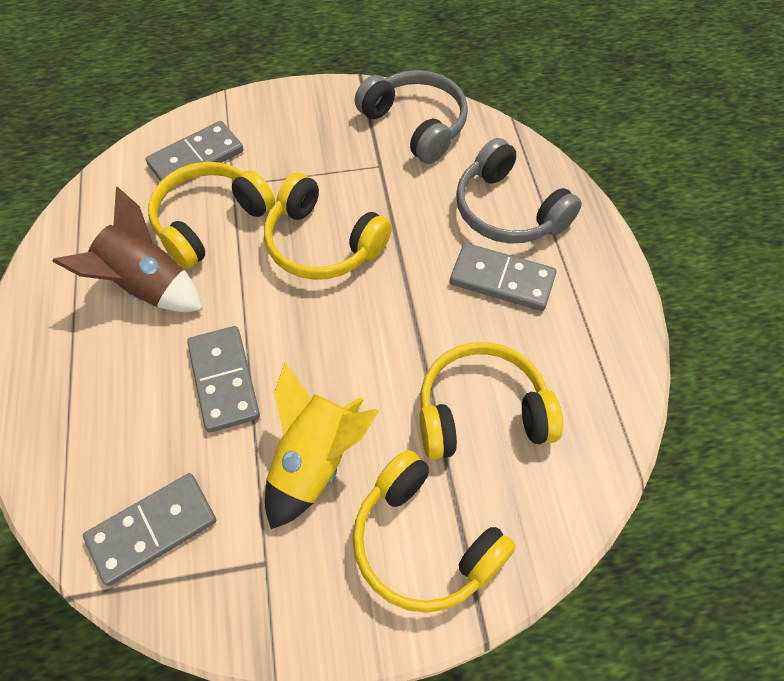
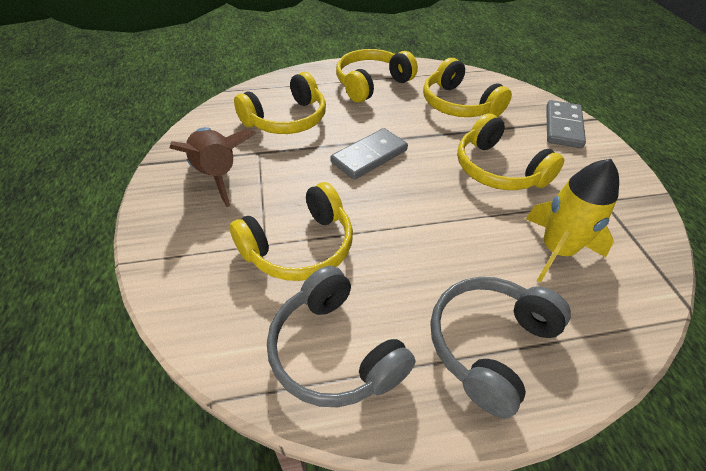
grey domino: 4 -> 2
yellow headphones: 4 -> 5

